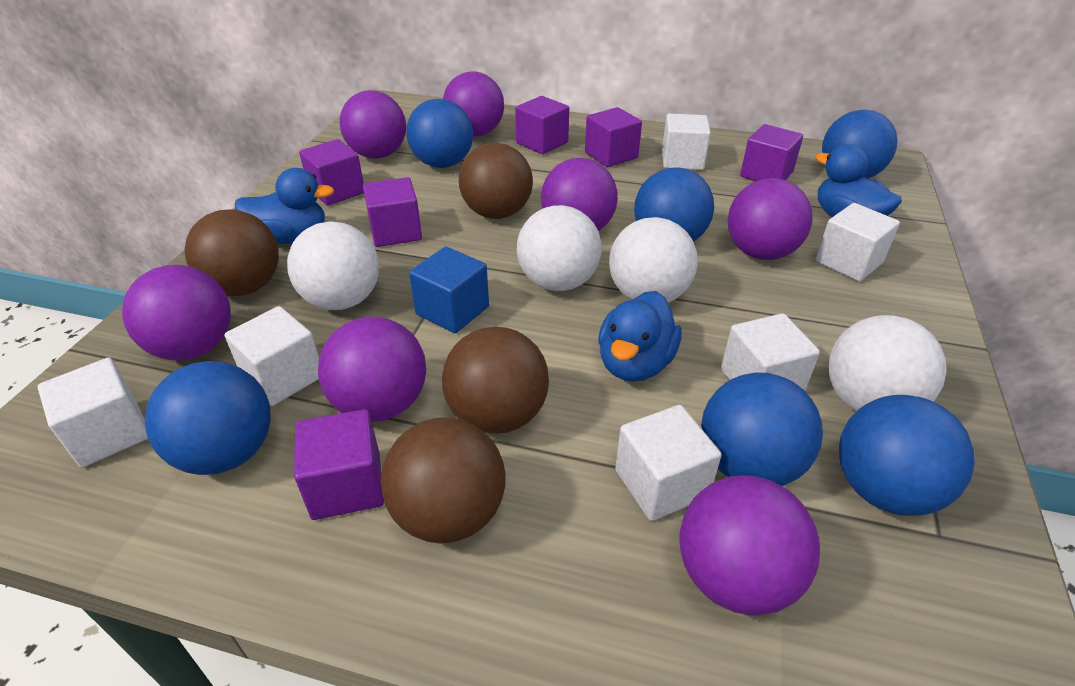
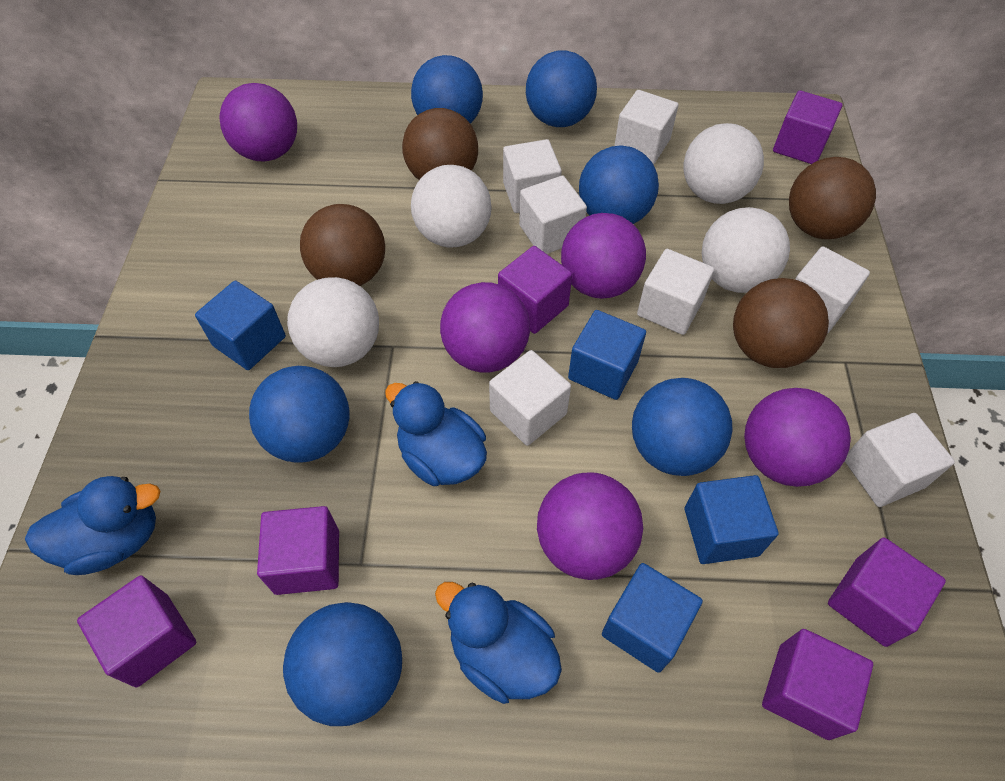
blue cube: 1 -> 4
purple ball: 7 -> 5
white cube: 6 -> 7

